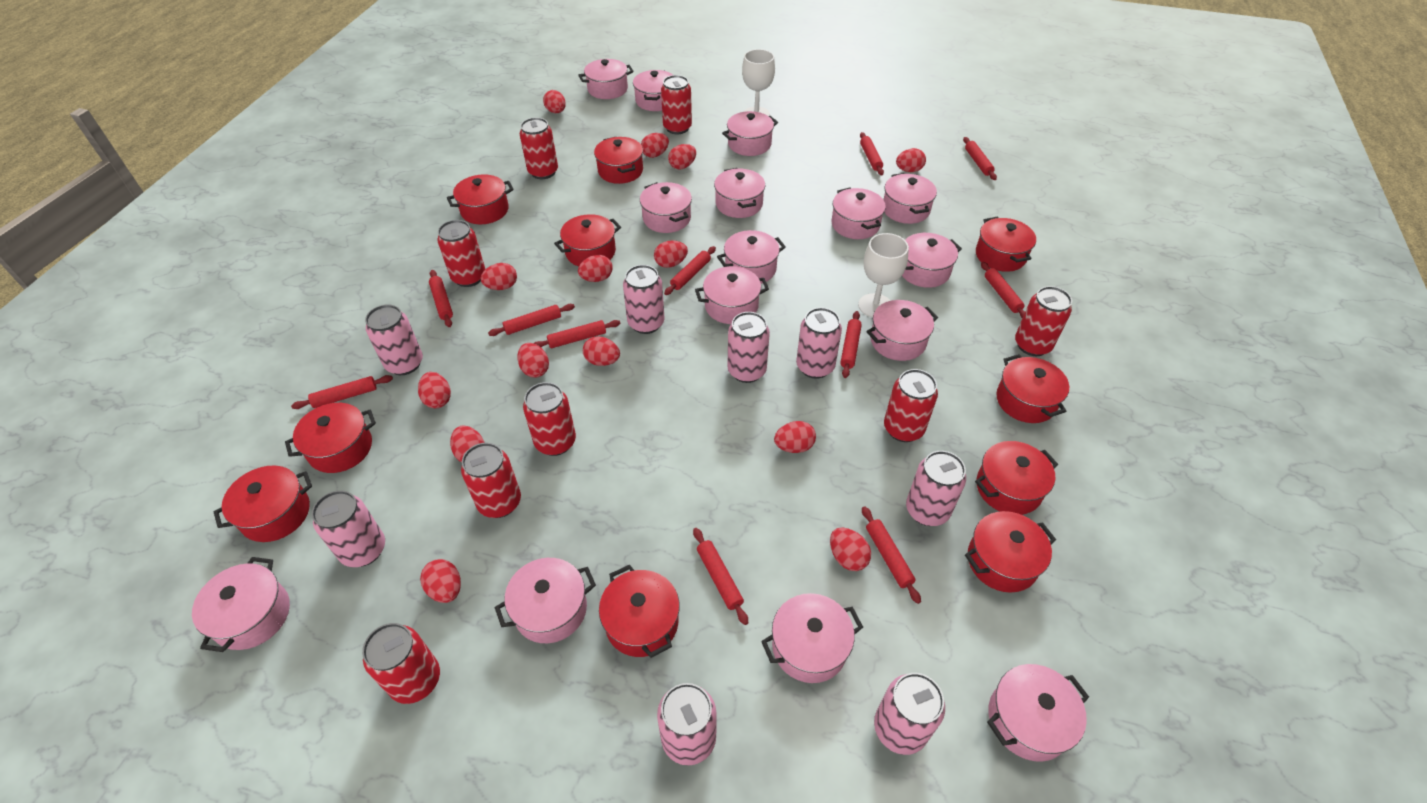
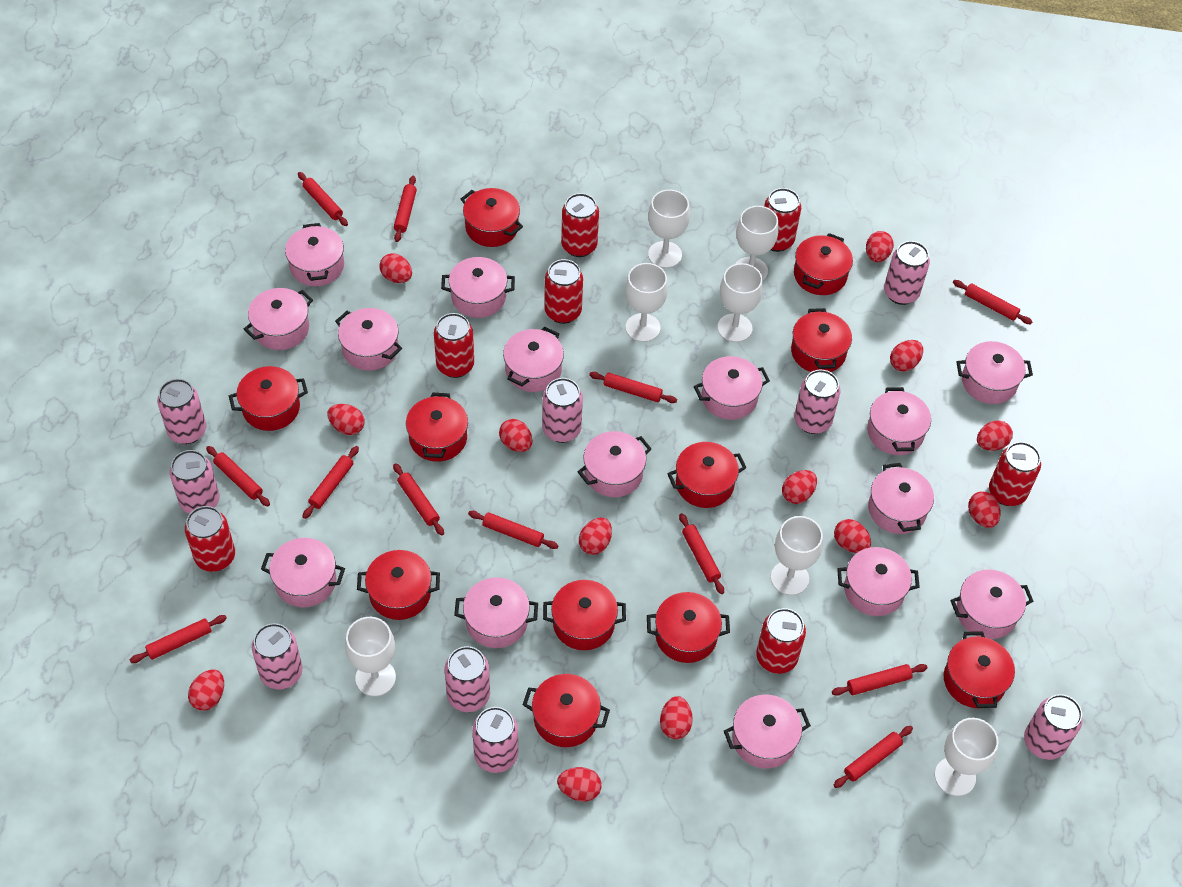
pink can: 8 -> 9
red can: 8 -> 7
red egg: 14 -> 13
red pot: 10 -> 11
red rolling pin: 11 -> 12
white goblet: 2 -> 7

